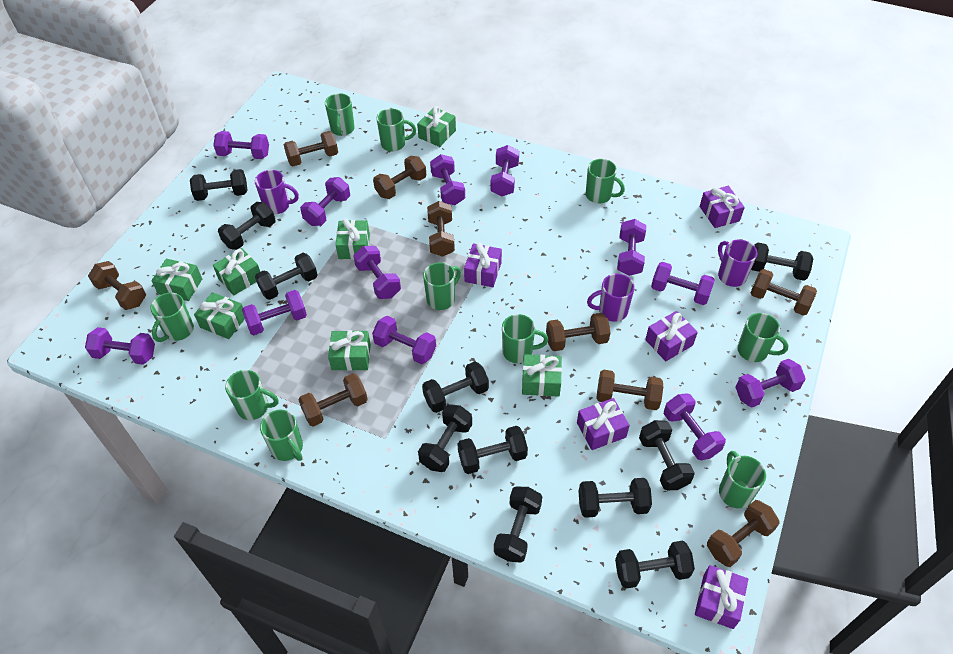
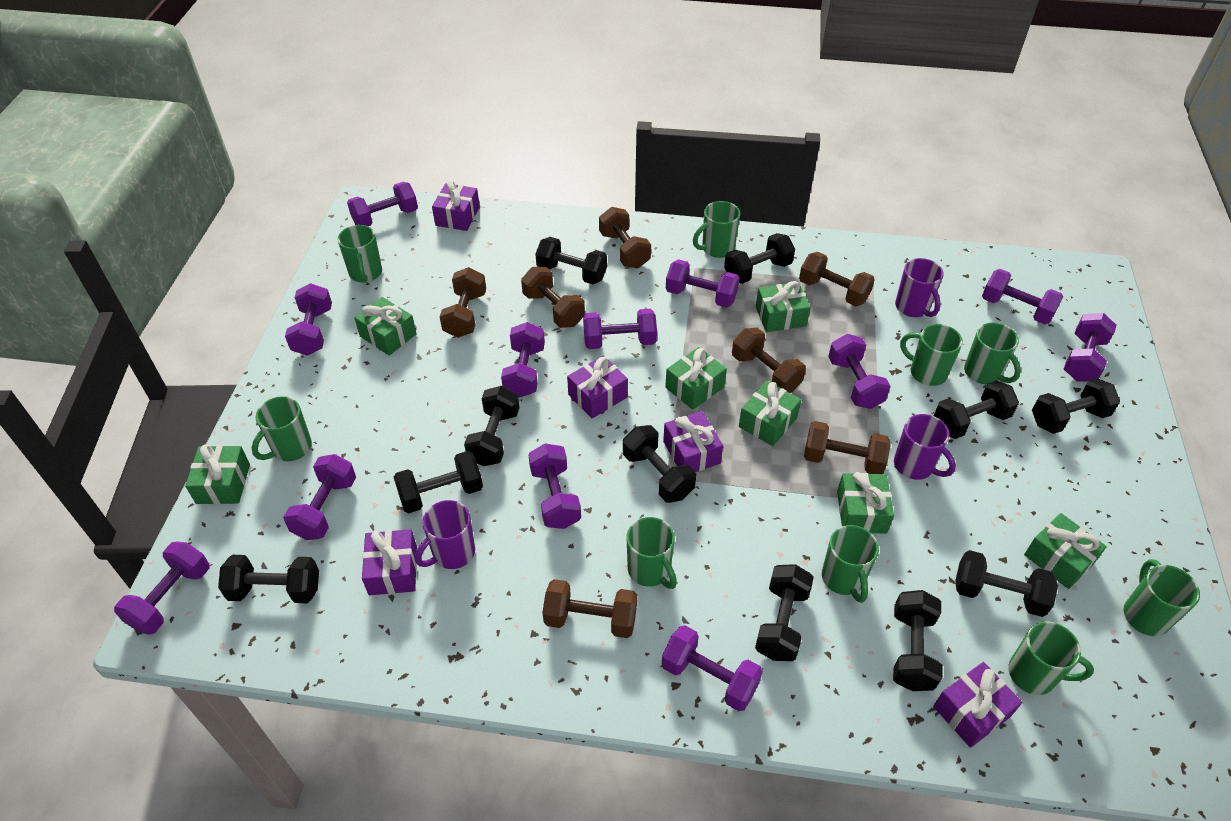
brown dumbbell: 9 -> 7
green mug: 10 -> 9

